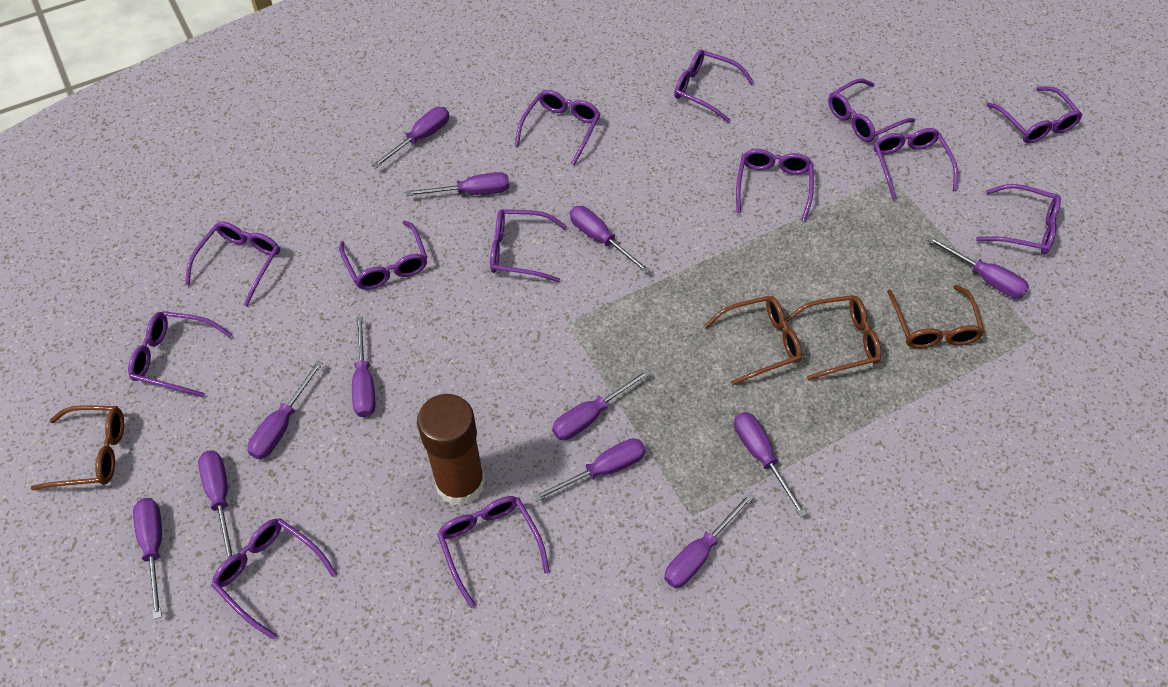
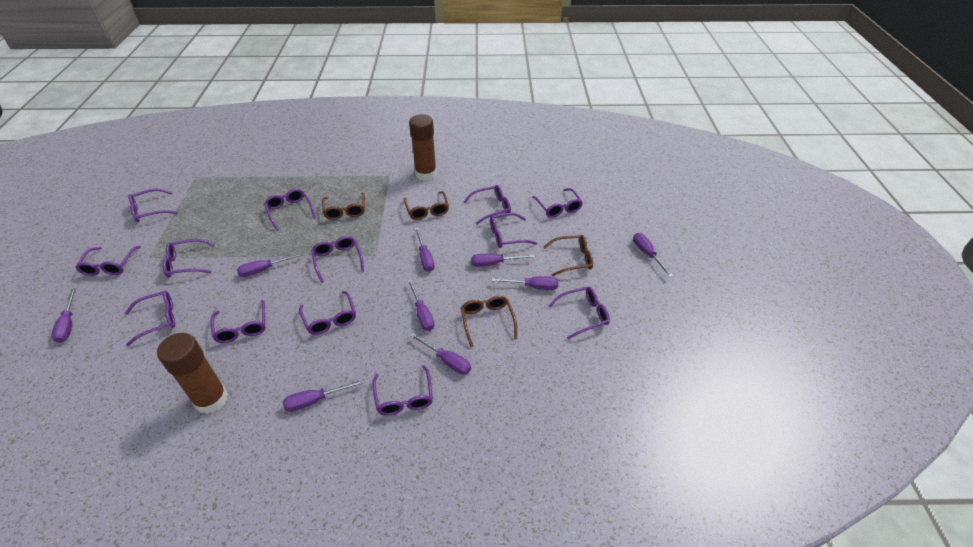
brown glue stick: 1 -> 2
purple screwdriver: 12 -> 9

